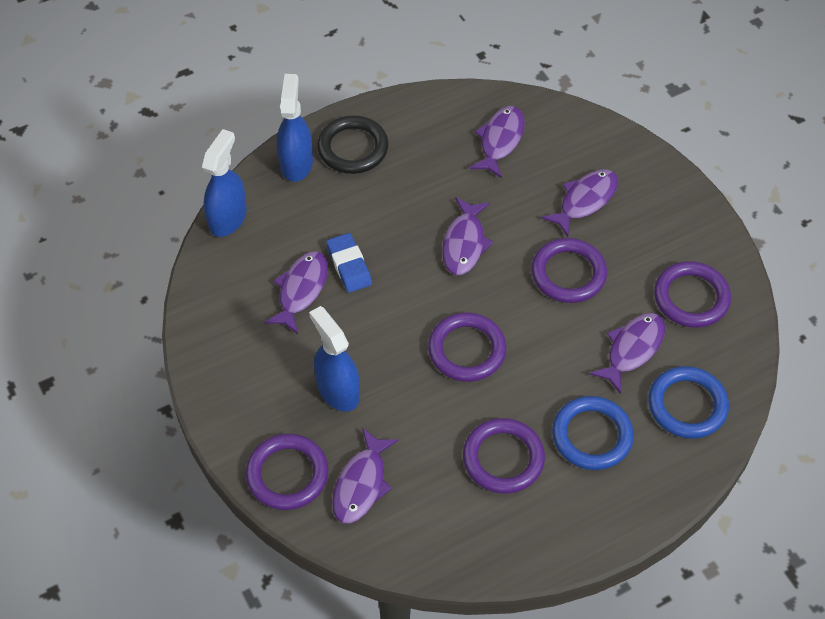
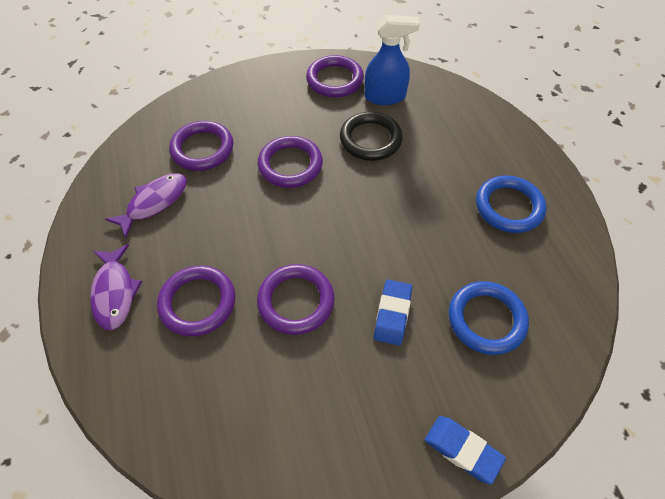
blue eraser: 1 -> 2
blue spray bottle: 3 -> 1
purple fish: 6 -> 2

